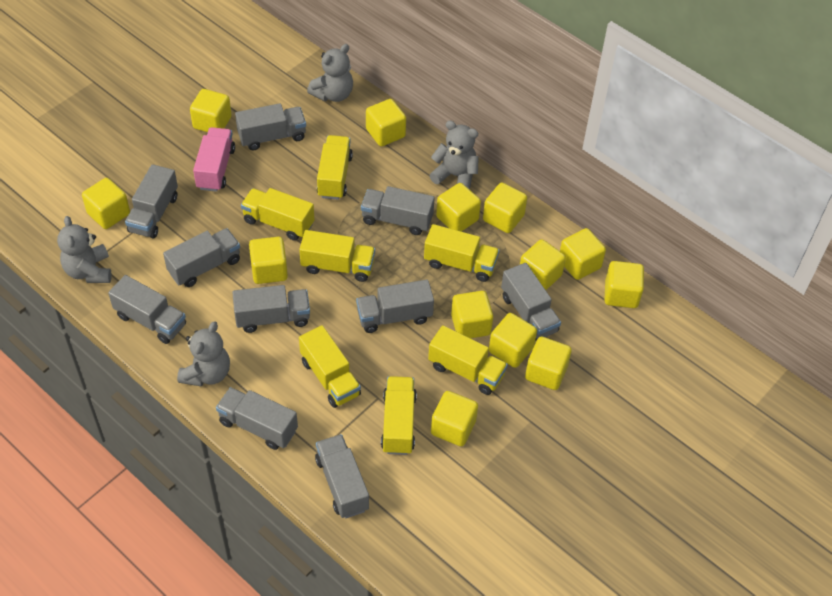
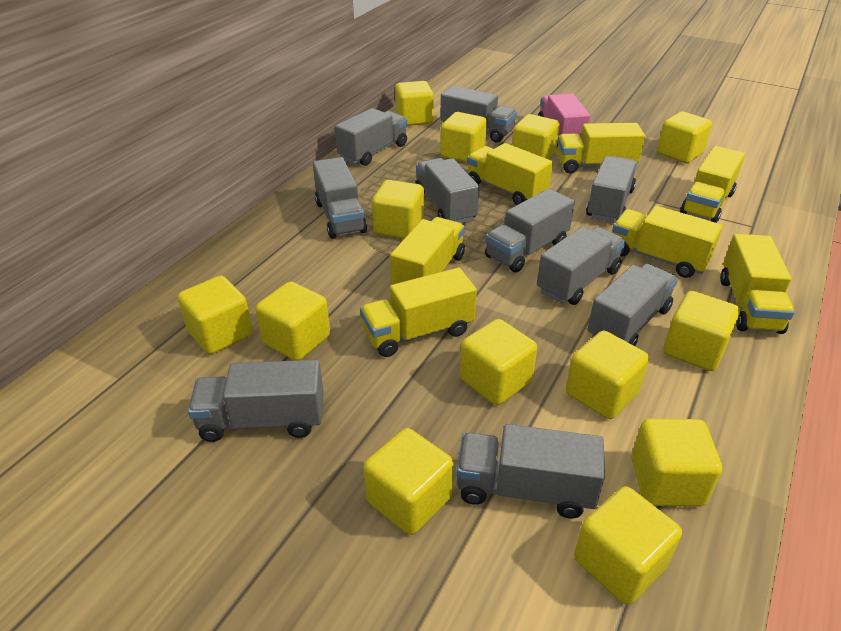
grey teddy bear: 4 -> 0

